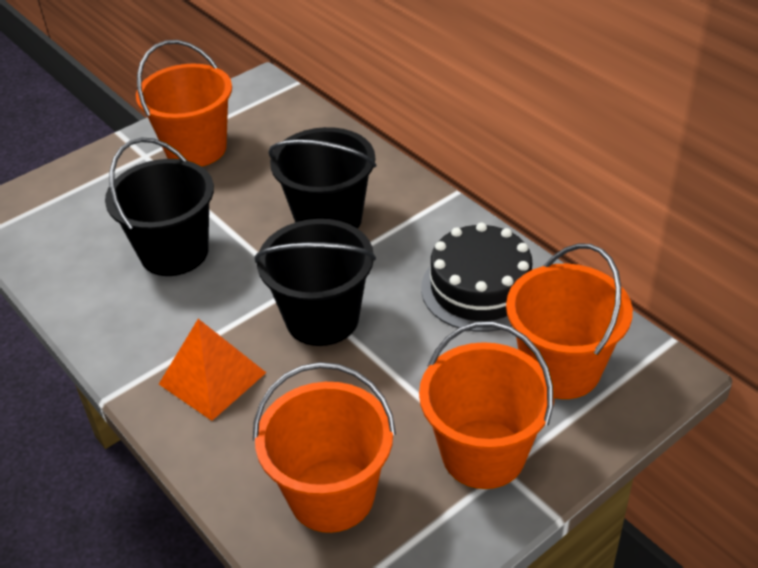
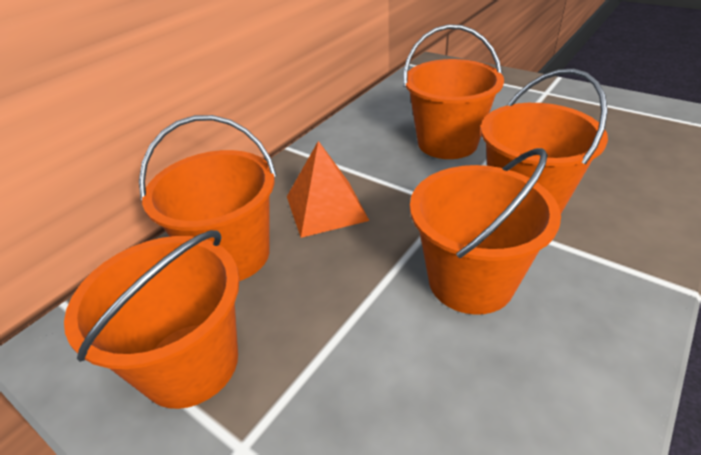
black bucket: 3 -> 0
black cake: 1 -> 0
orange bucket: 4 -> 5

